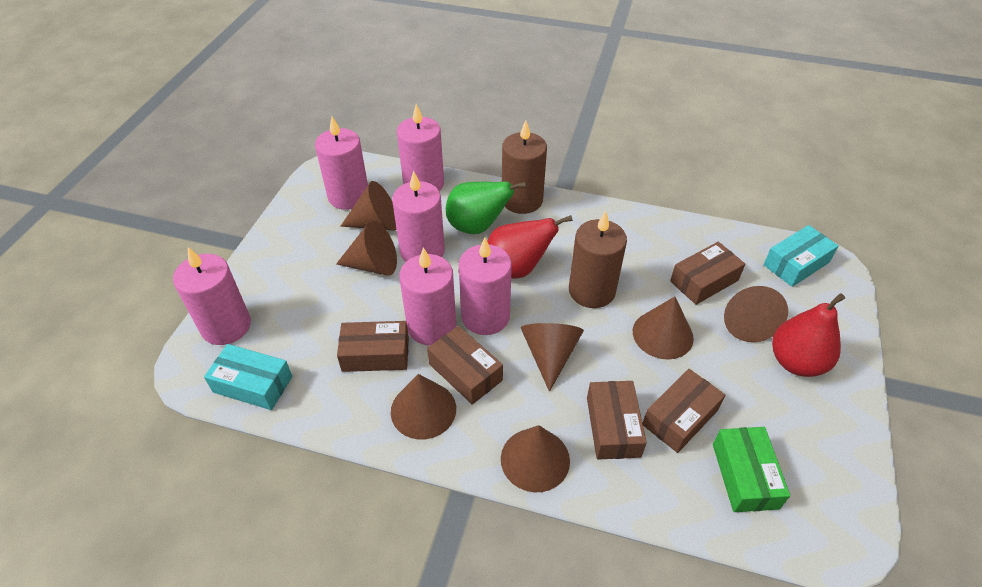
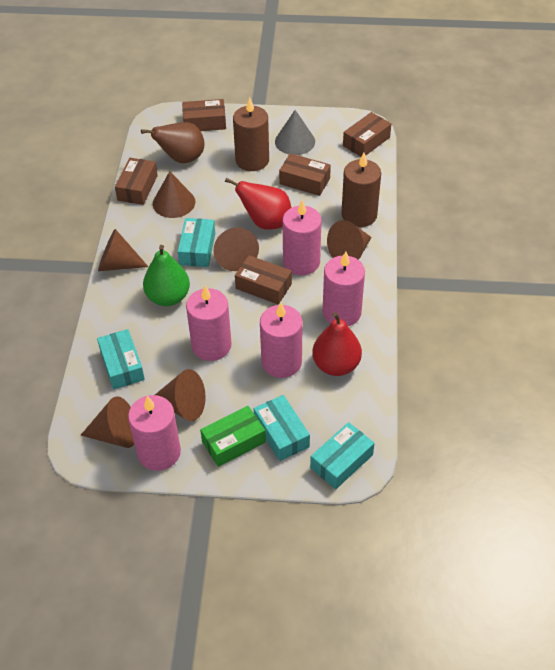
brown cone: 7 -> 6
brown pear: 0 -> 1
grey cone: 0 -> 1
pink candle: 6 -> 5
turquoise box: 2 -> 4

